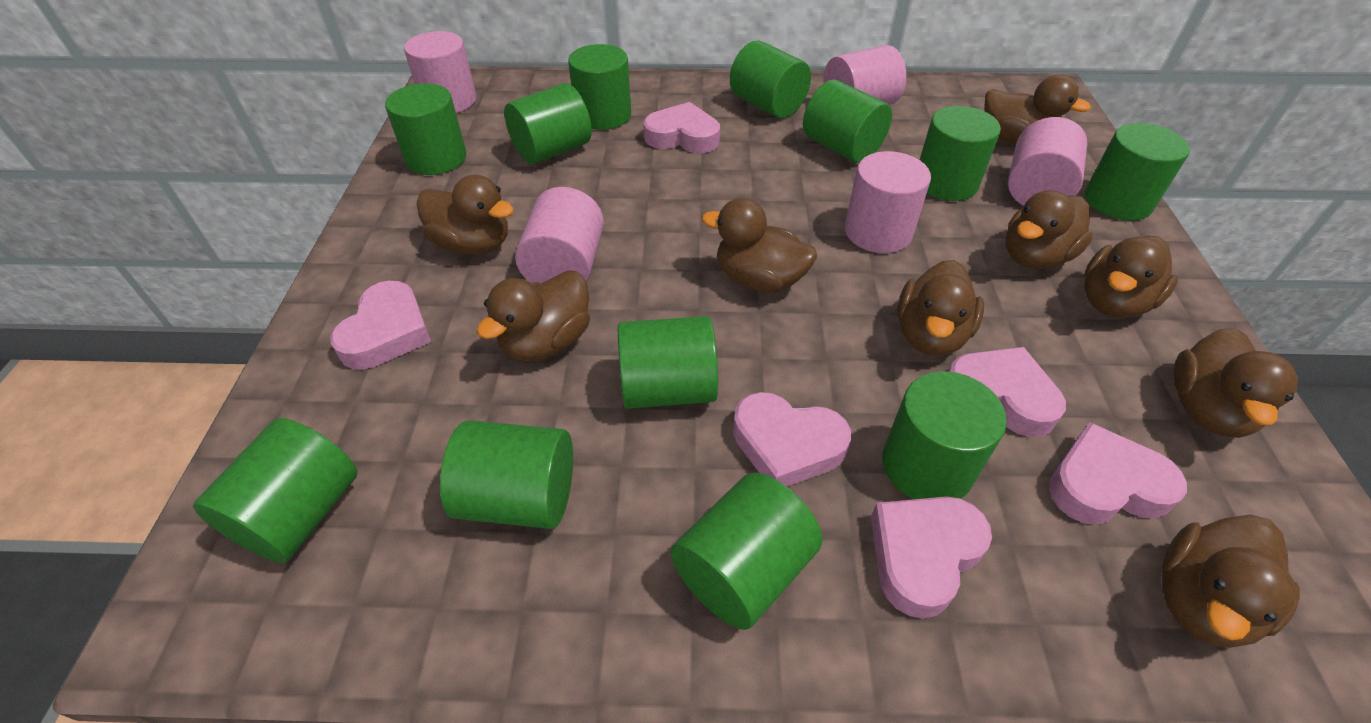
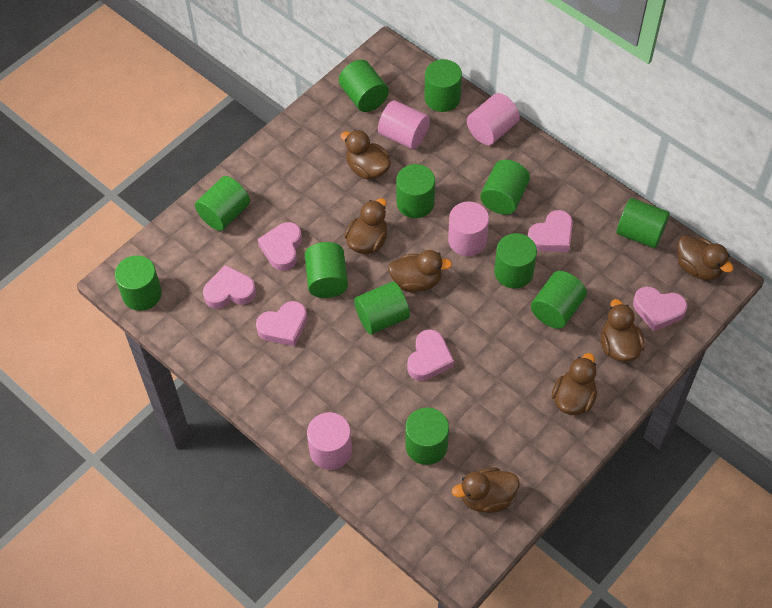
brown duck: 9 -> 7
pink cylinder: 5 -> 4

